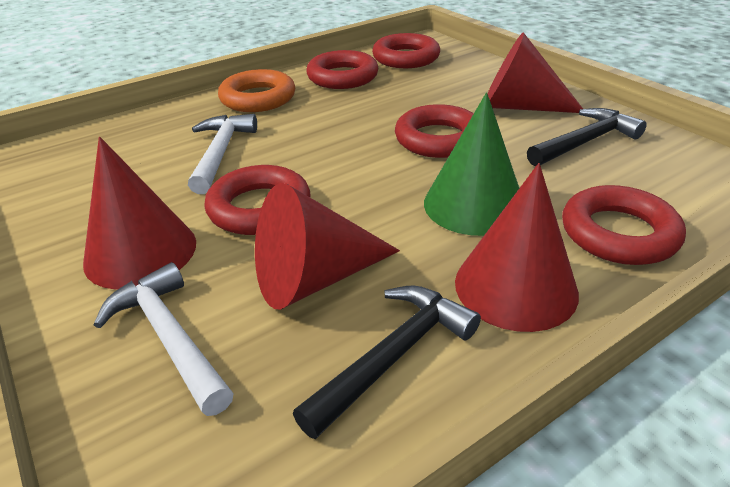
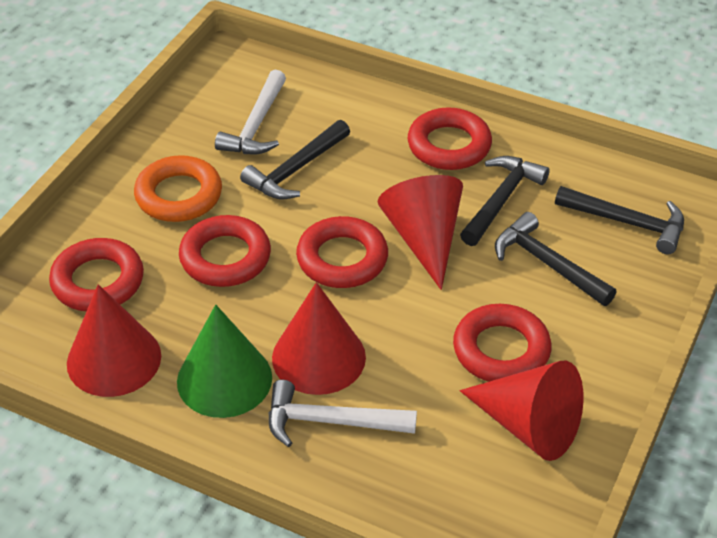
black hammer: 2 -> 4

